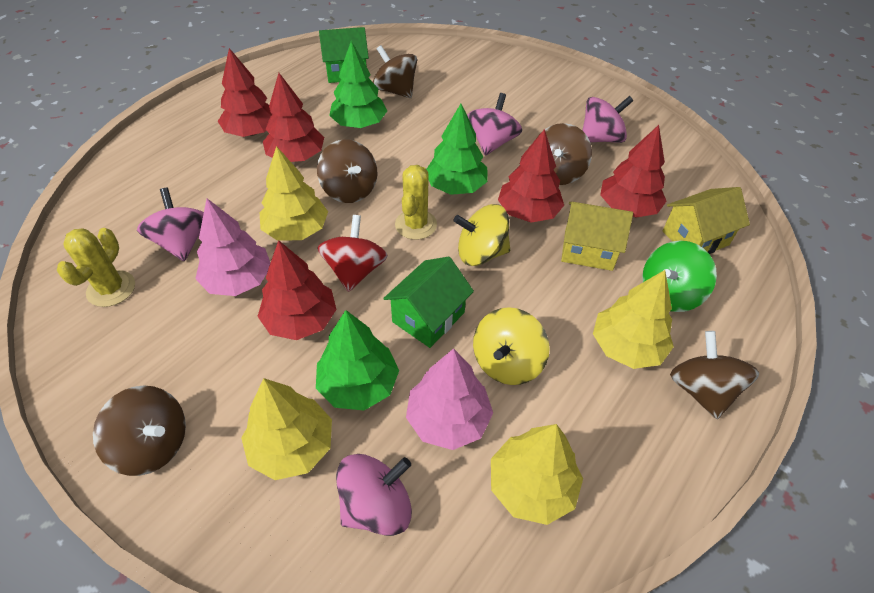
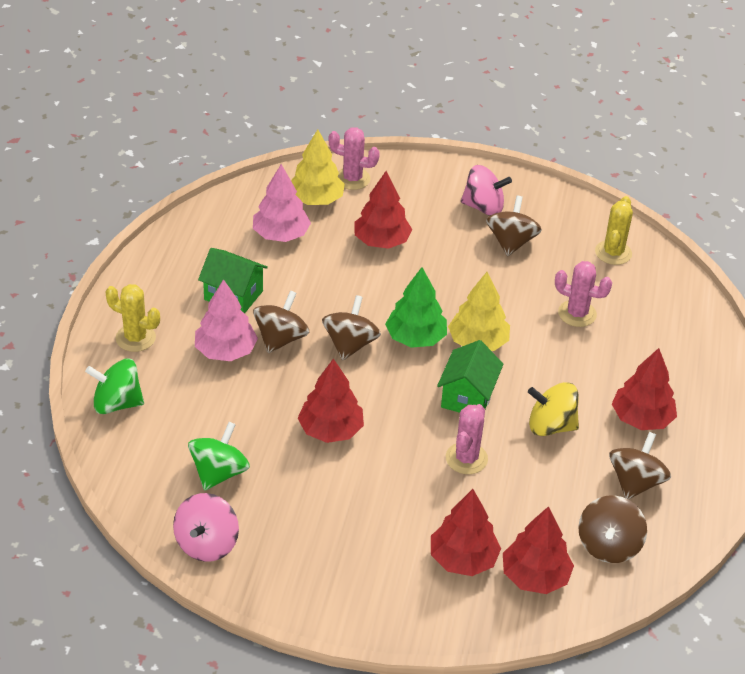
green spinning top: 1 -> 2
green tree: 3 -> 1
pink cactus: 0 -> 3
pink spinning top: 4 -> 2
red spinning top: 1 -> 0
yellow house: 2 -> 0
yellow spinning top: 2 -> 1
yellow tree: 4 -> 2

